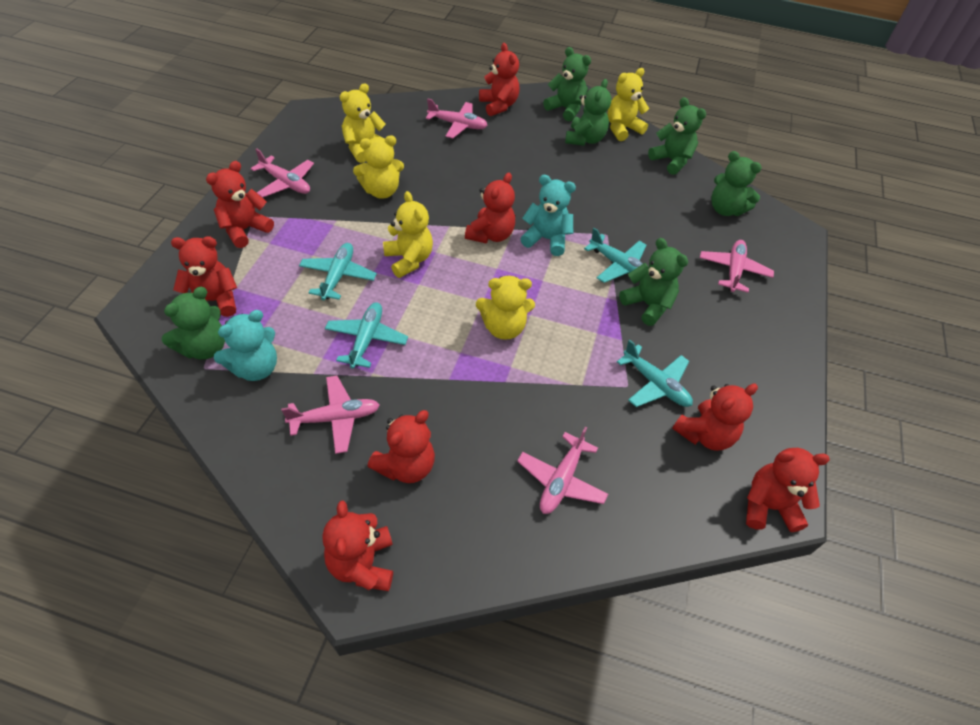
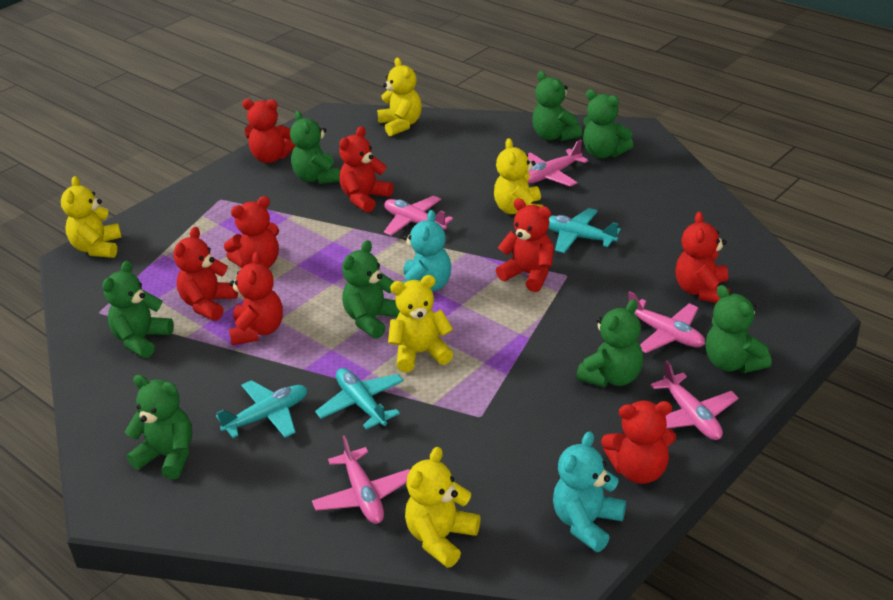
green teddy bear: 6 -> 8
turquoise plane: 4 -> 3

